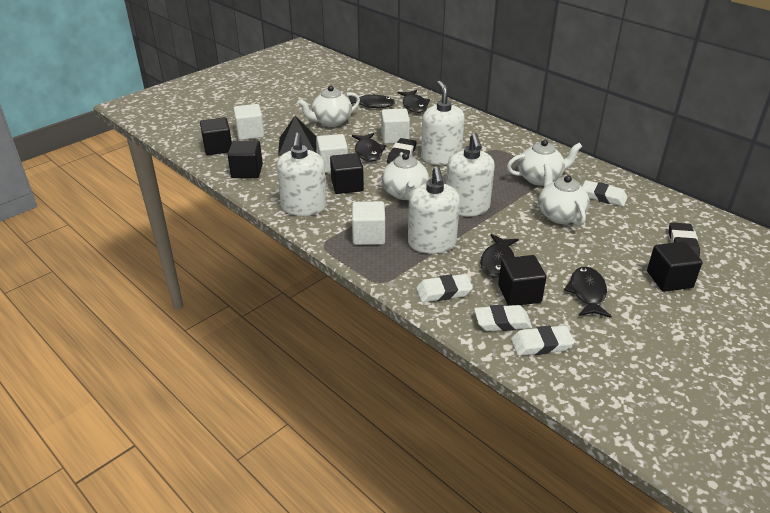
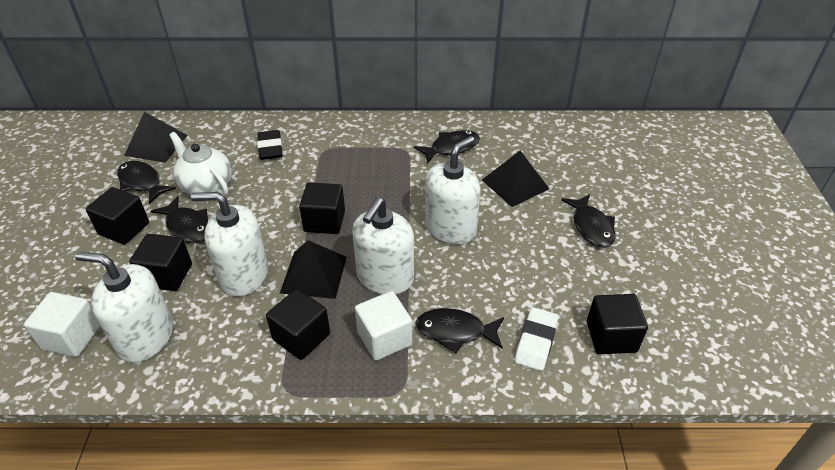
black eraser: 2 -> 1
black pyramid: 1 -> 3
white cube: 4 -> 2
white eraser: 4 -> 1
white teapot: 4 -> 1

